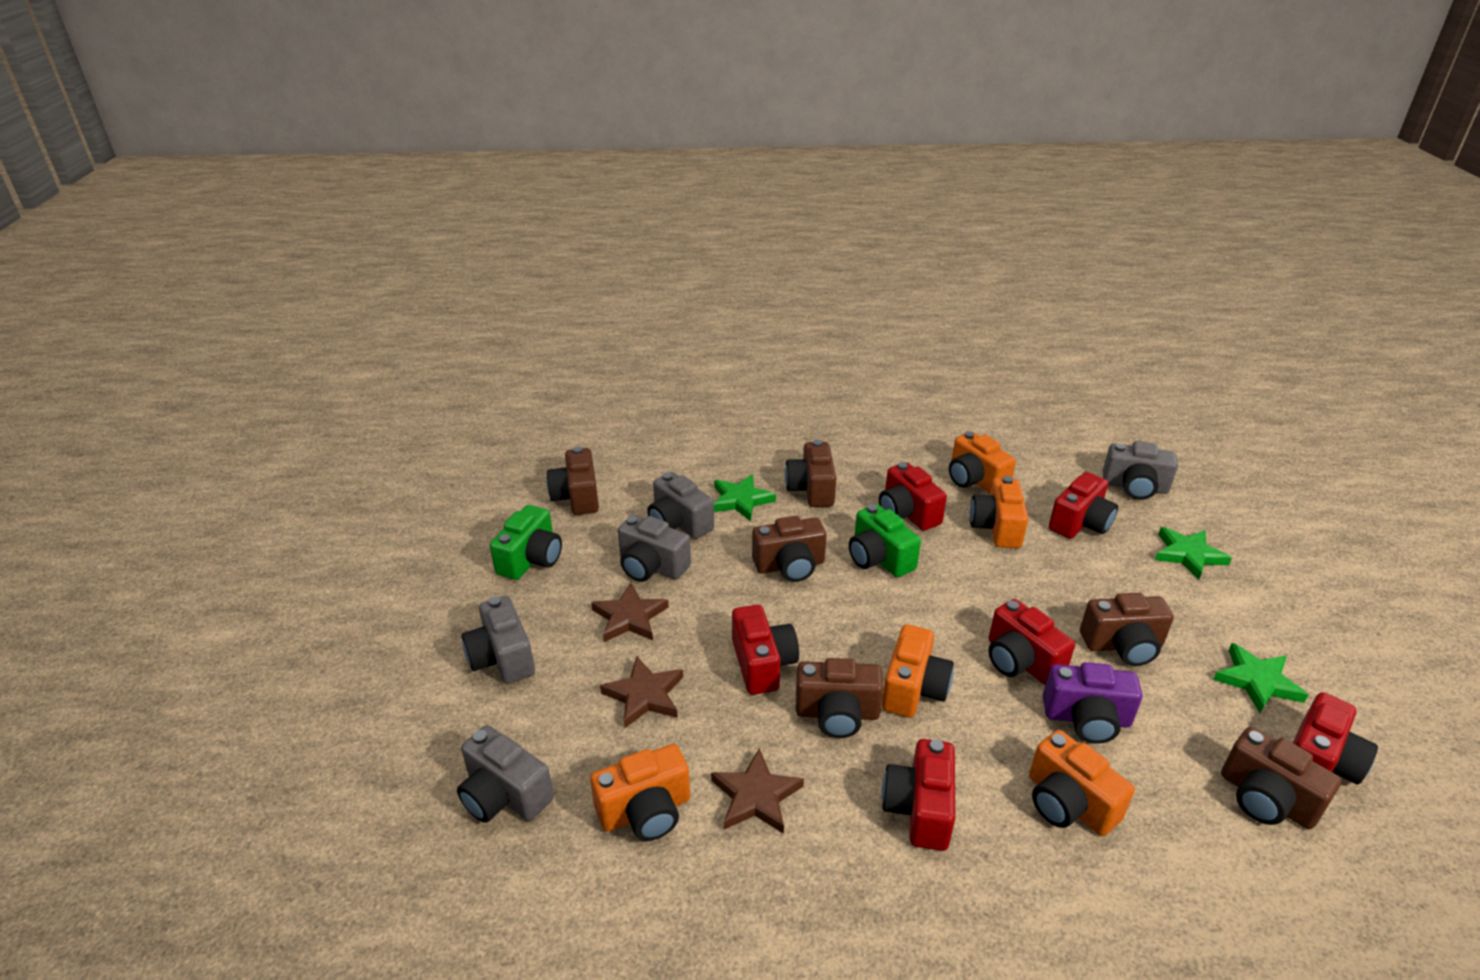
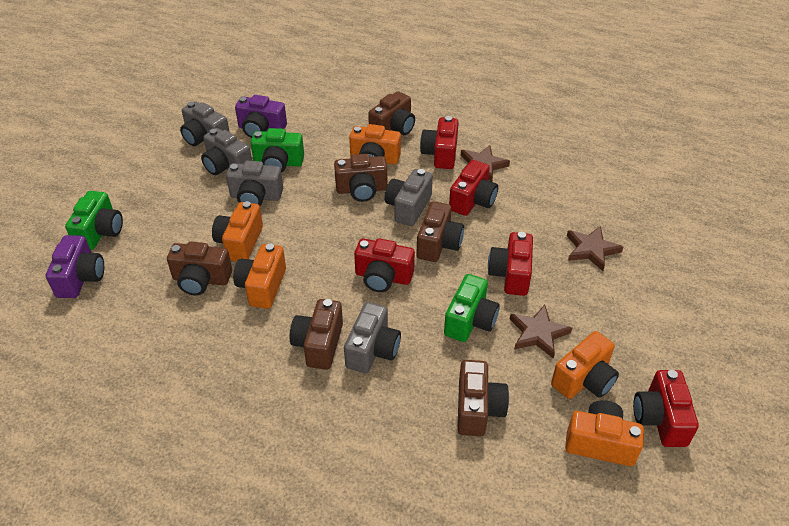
green camera: 2 -> 3
green star: 3 -> 0
purple camera: 1 -> 2
red camera: 6 -> 5

